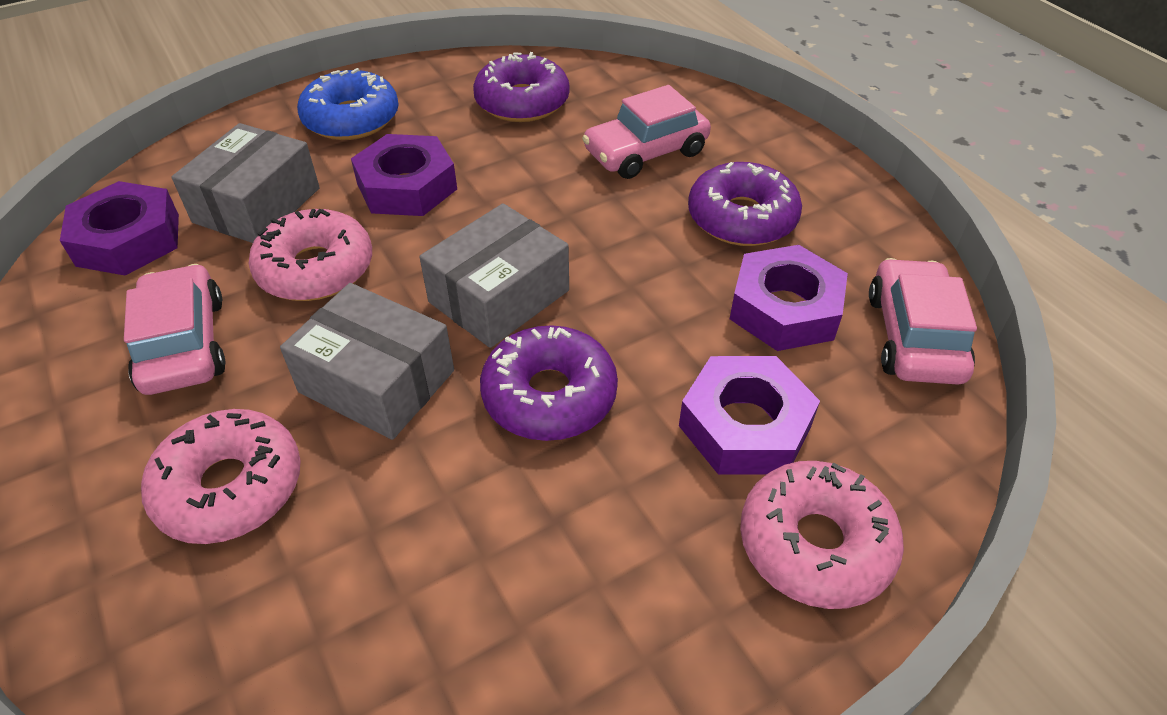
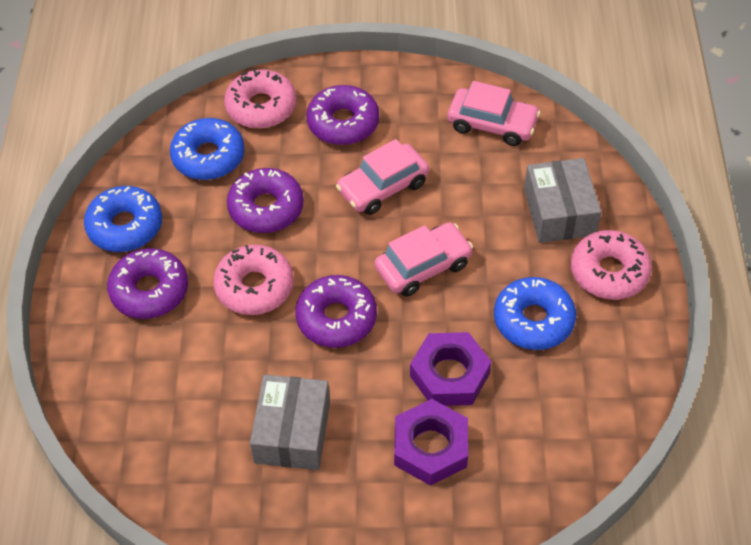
blue donut: 1 -> 3
grey box: 3 -> 2
purple donut: 3 -> 4
purple nut: 4 -> 2

